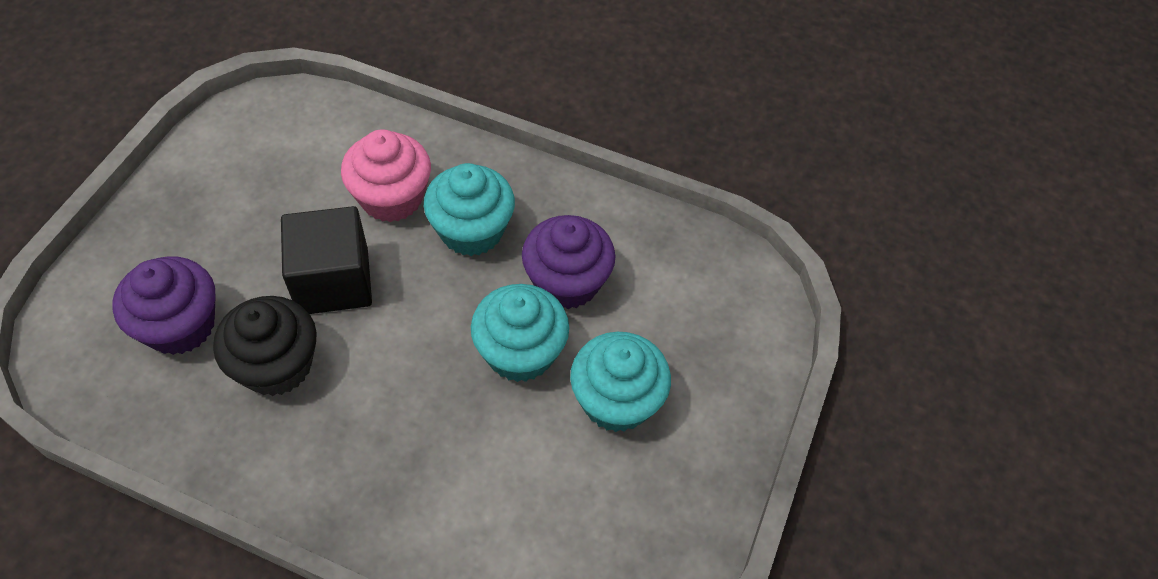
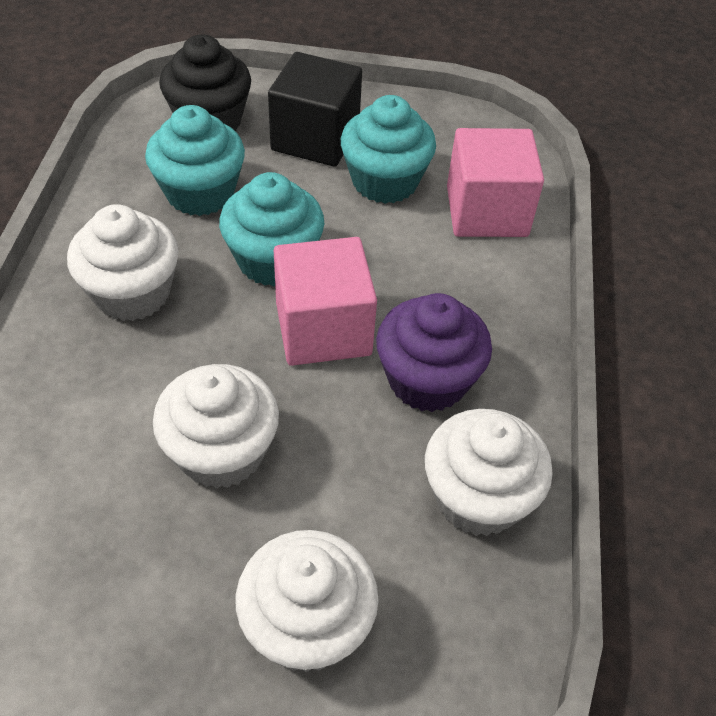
pink cube: 0 -> 2
pink cupcake: 1 -> 0
purple cupcake: 2 -> 1
white cupcake: 0 -> 4

